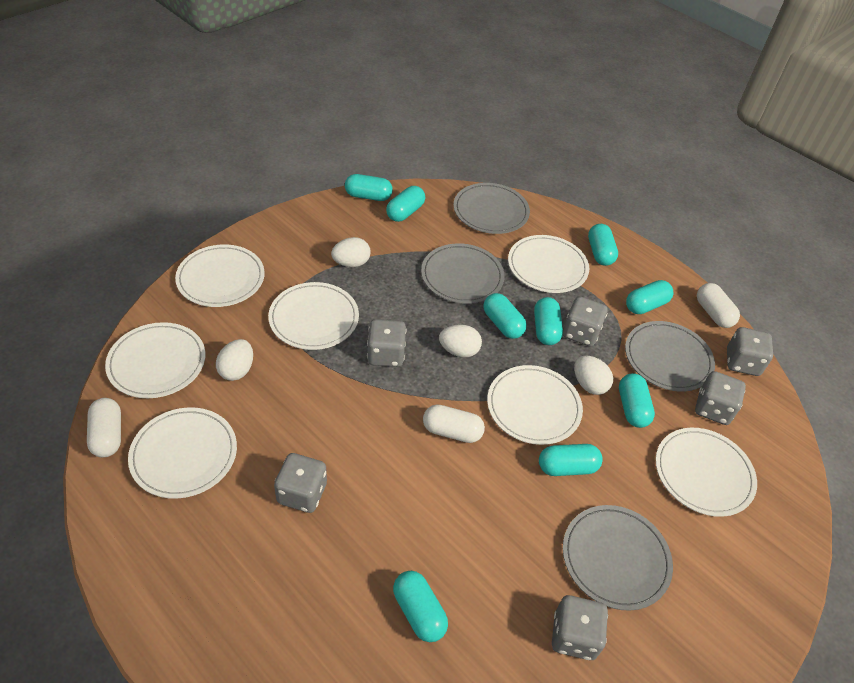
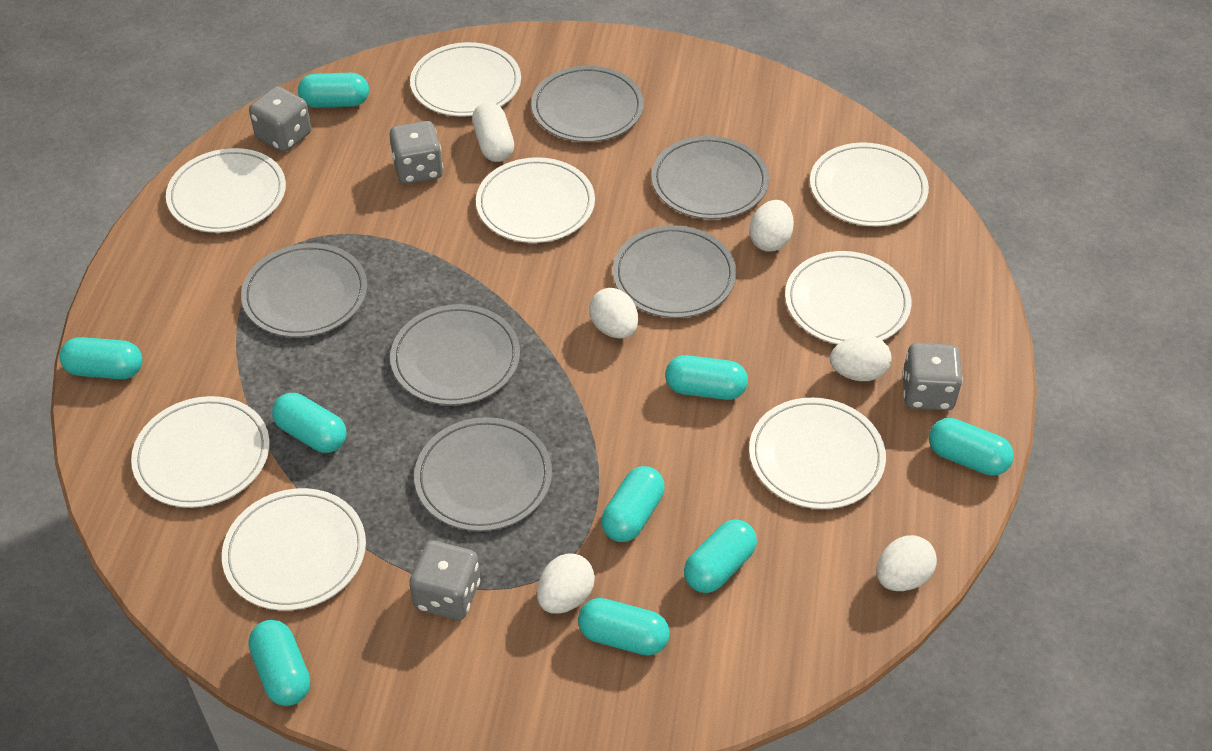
grey dice: 6 -> 4
grey plate: 4 -> 6
white capsule: 3 -> 1
white egg: 4 -> 5
white plate: 7 -> 8

